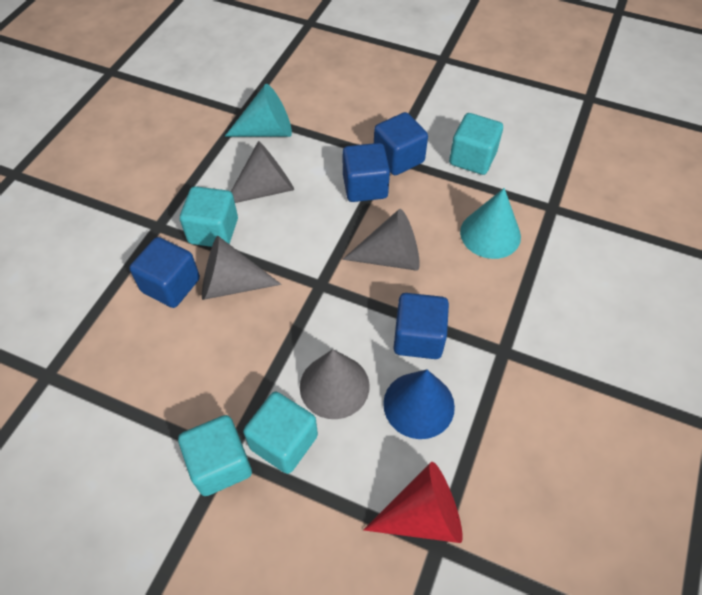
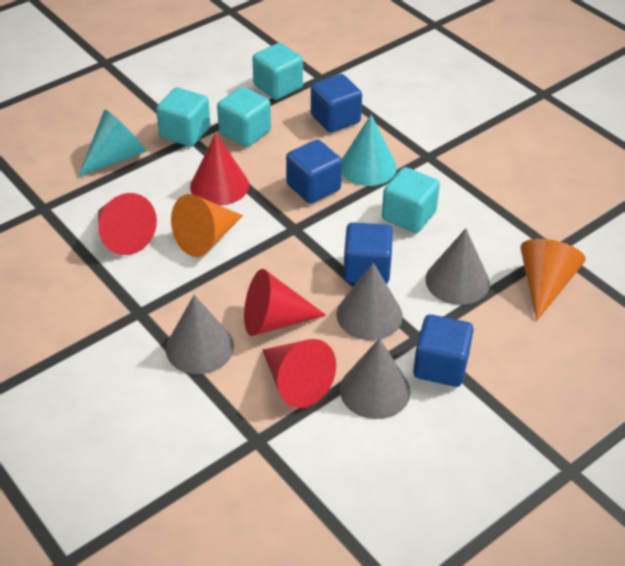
blue cone: 1 -> 0
orange cone: 0 -> 2
red cone: 1 -> 4

